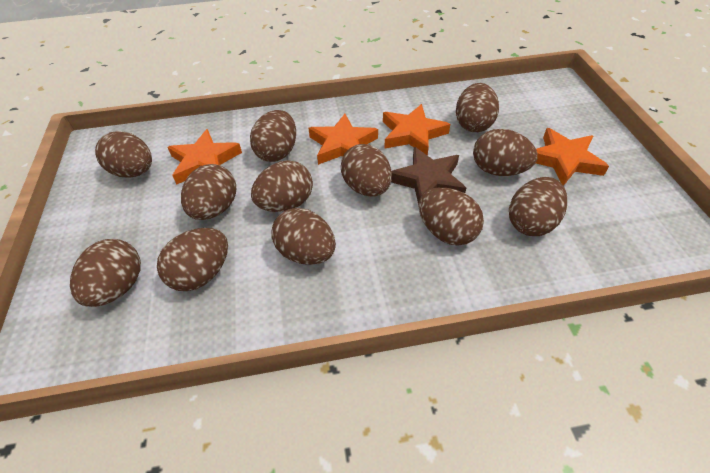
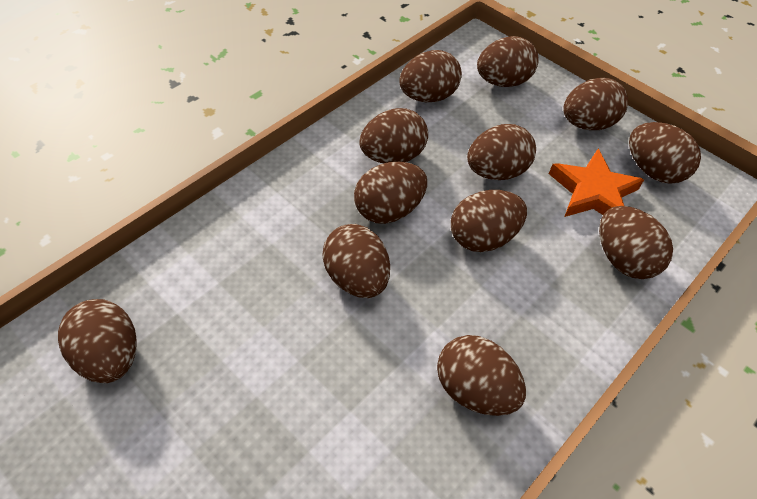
brown star: 1 -> 0
orange star: 4 -> 1

